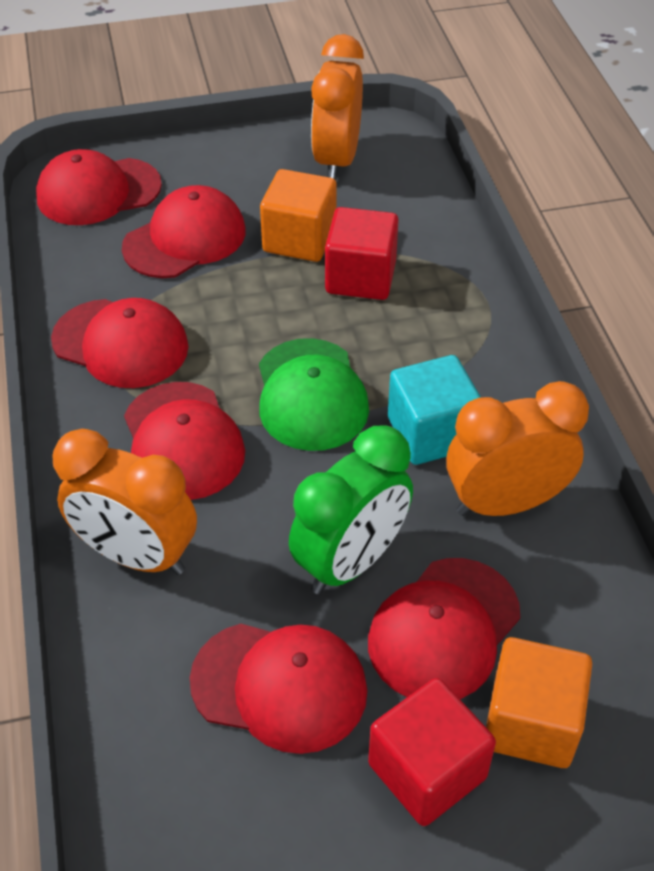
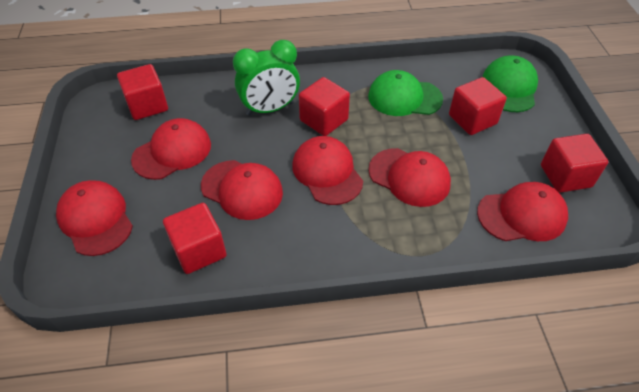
green cap: 1 -> 2
orange clock: 3 -> 0
orange cube: 2 -> 0
red cube: 2 -> 5
turquoise cube: 1 -> 0

